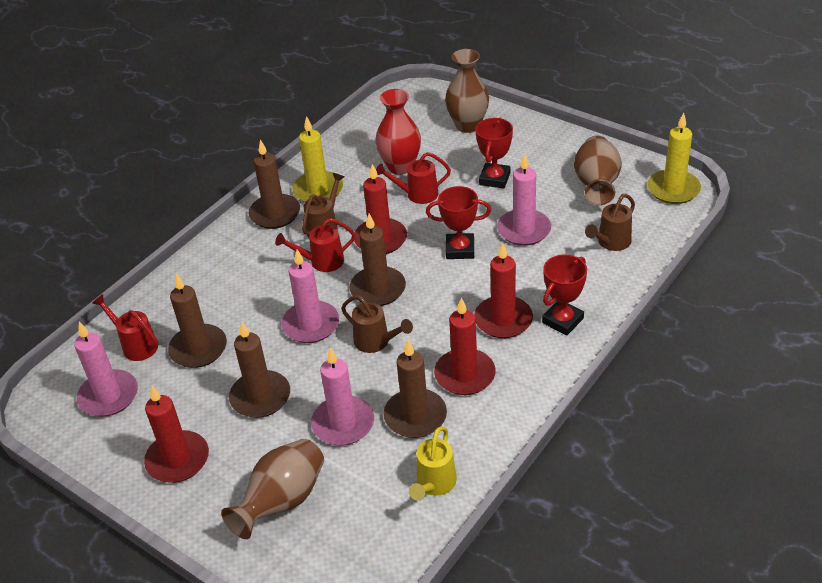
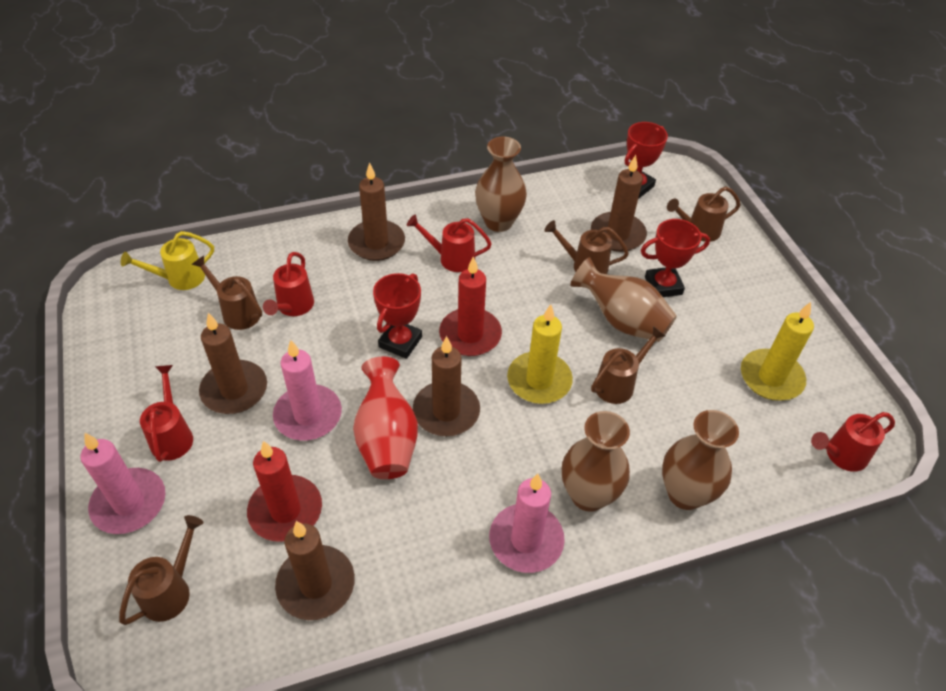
brown vase: 3 -> 4
brown watering can: 3 -> 5
pink candle: 4 -> 3
red candle: 4 -> 2
red watering can: 3 -> 4

